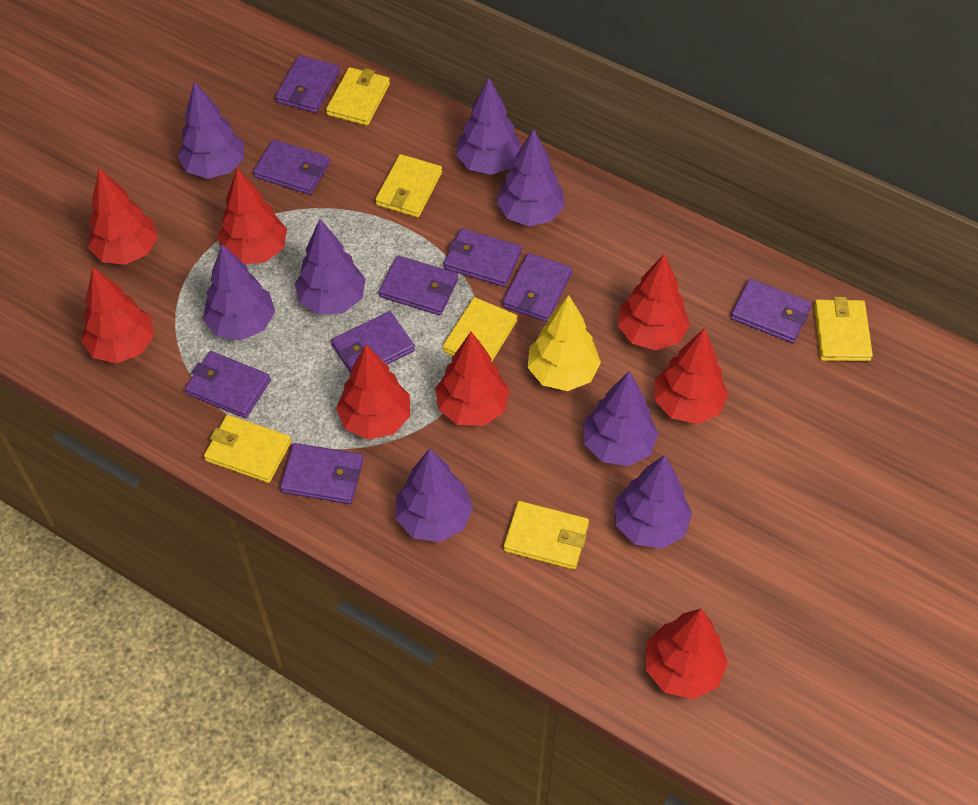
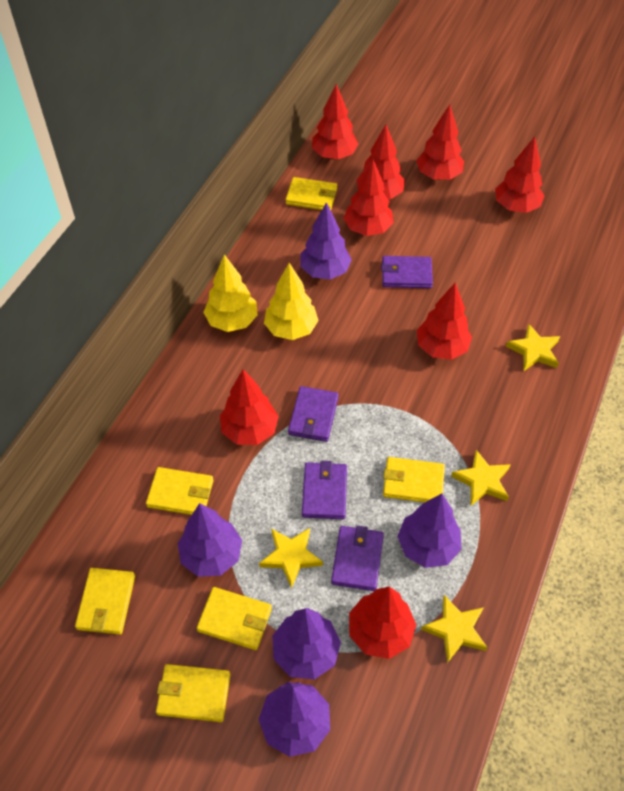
purple tree: 8 -> 5
purple wallet: 9 -> 4
yellow star: 0 -> 4
yellow tree: 1 -> 2

